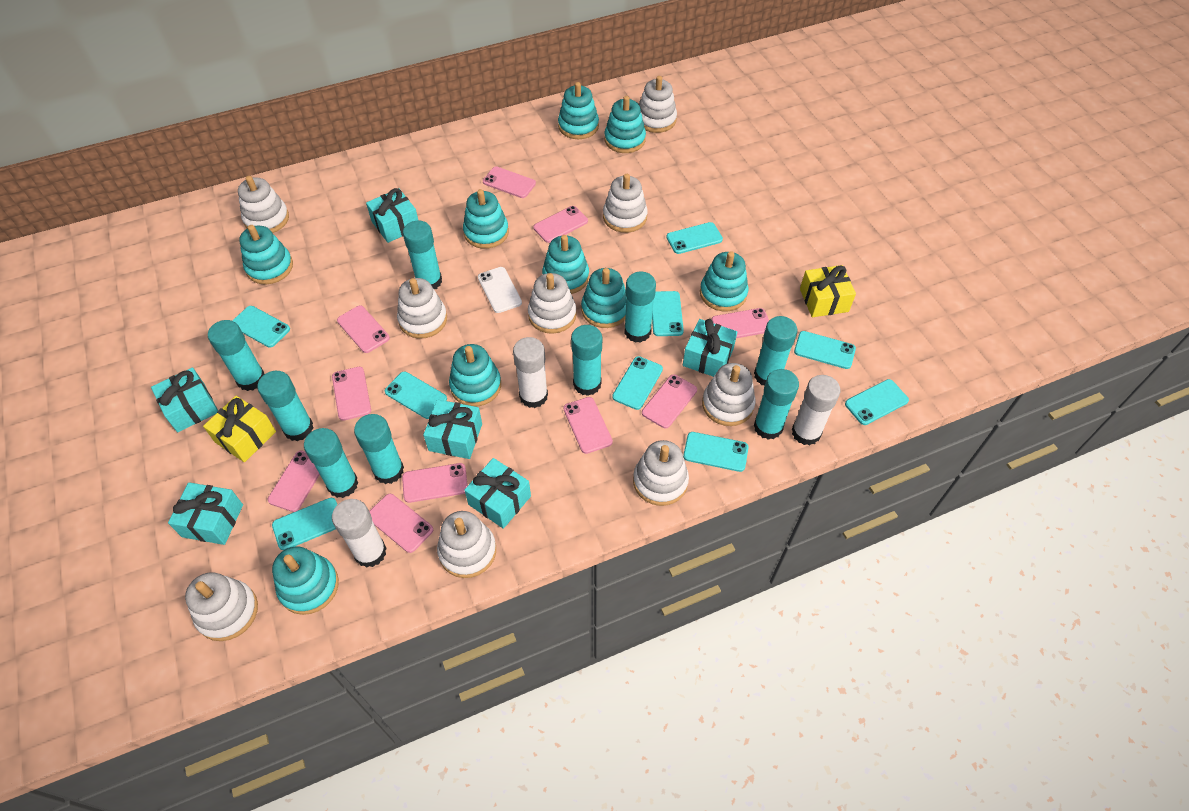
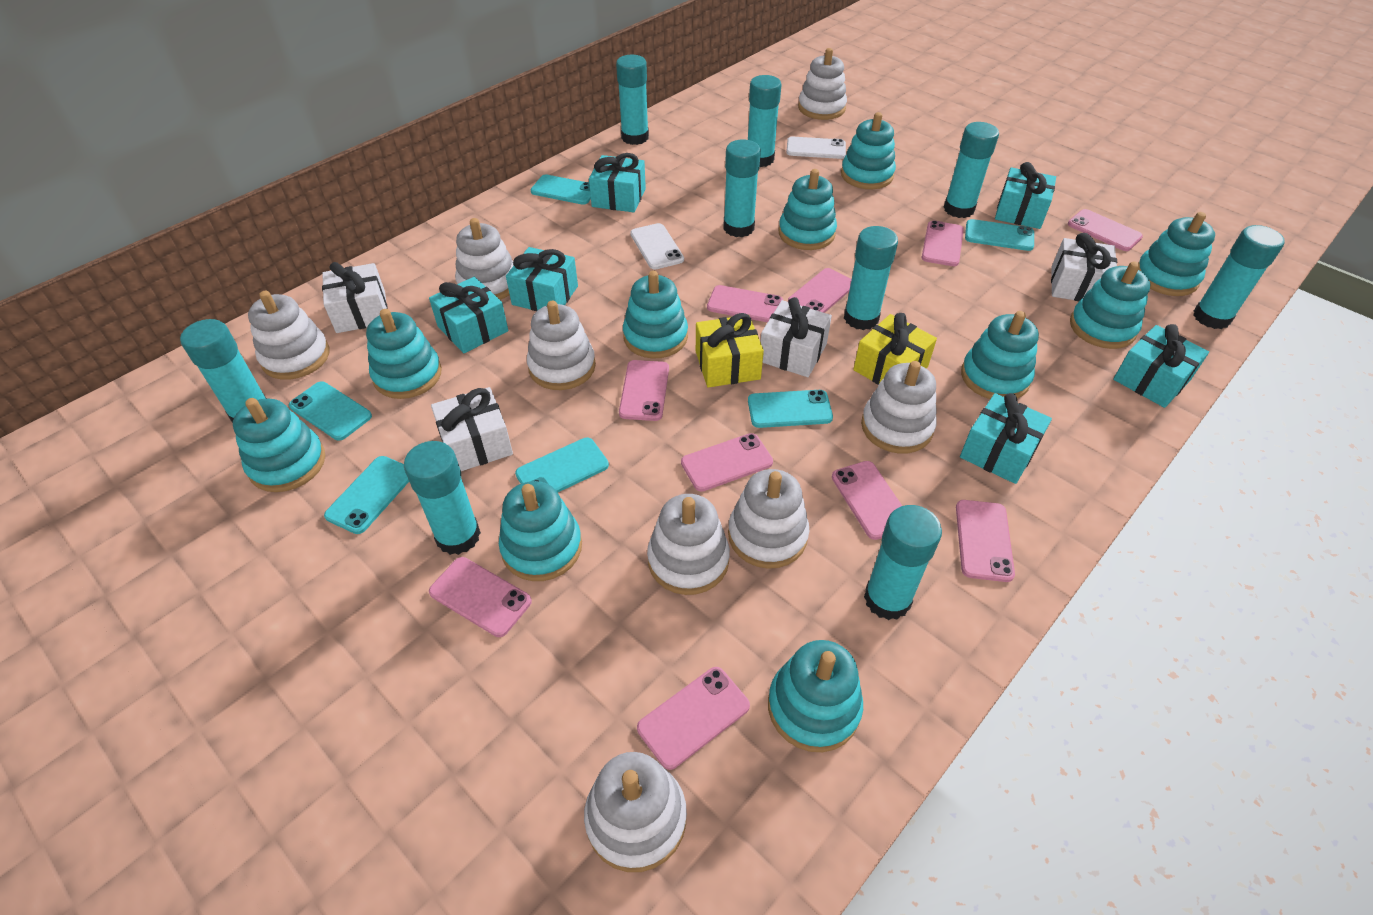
turquoise phone: 9 -> 6
turquoise stacking toy: 9 -> 10
white gift: 0 -> 4
white glue stick: 3 -> 0
white phone: 1 -> 2
white stacking toy: 9 -> 8

